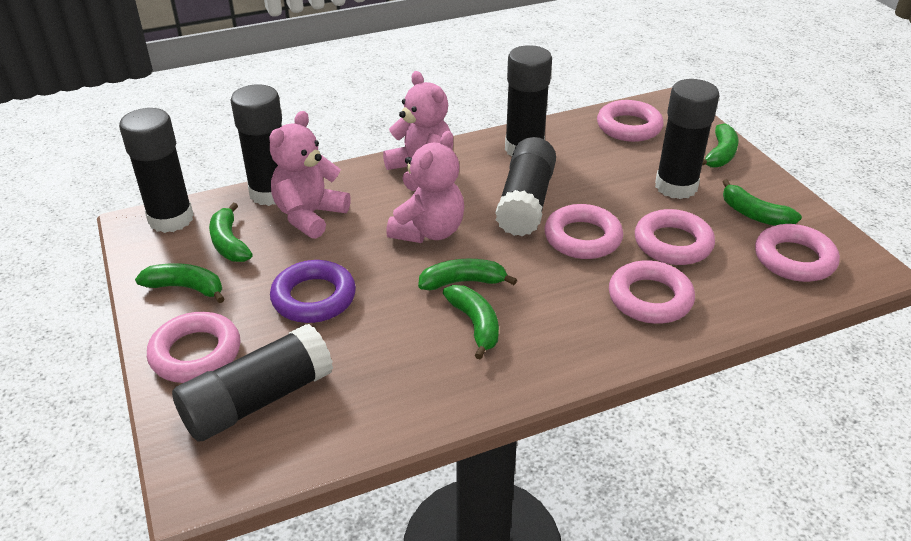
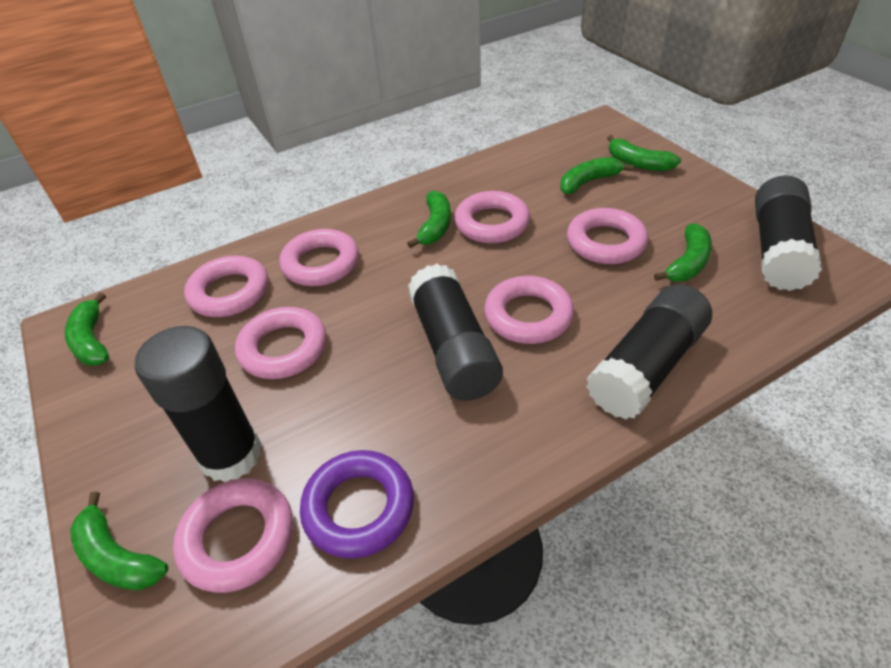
black glue stick: 6 -> 4
pink ring: 6 -> 7
pink teddy bear: 3 -> 0

